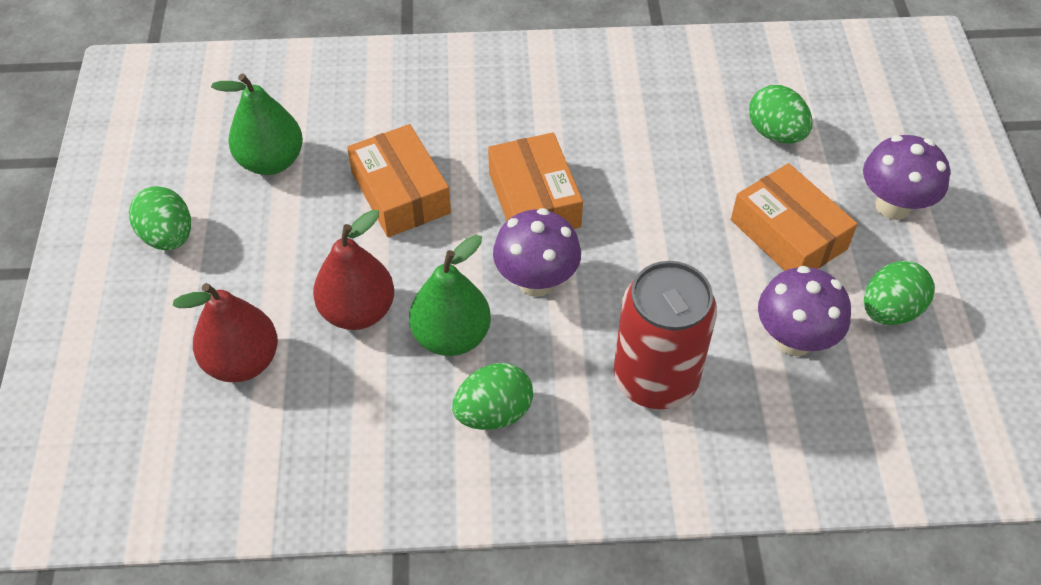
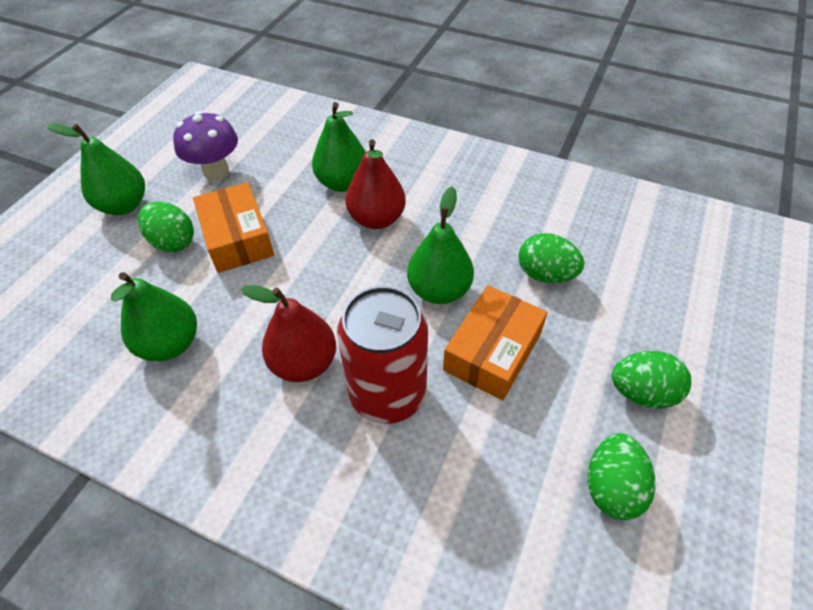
green pear: 2 -> 4
orange box: 3 -> 2
purple mushroom: 3 -> 1

